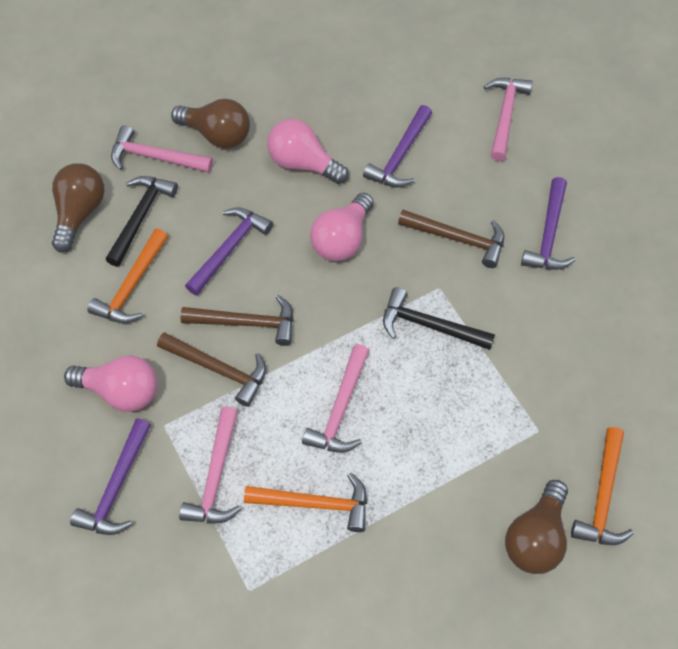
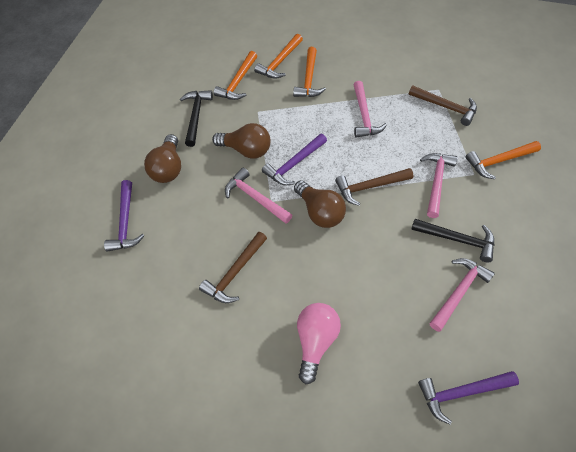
orange hammer: 3 -> 4
pink light bulb: 3 -> 1
purple hammer: 4 -> 3

